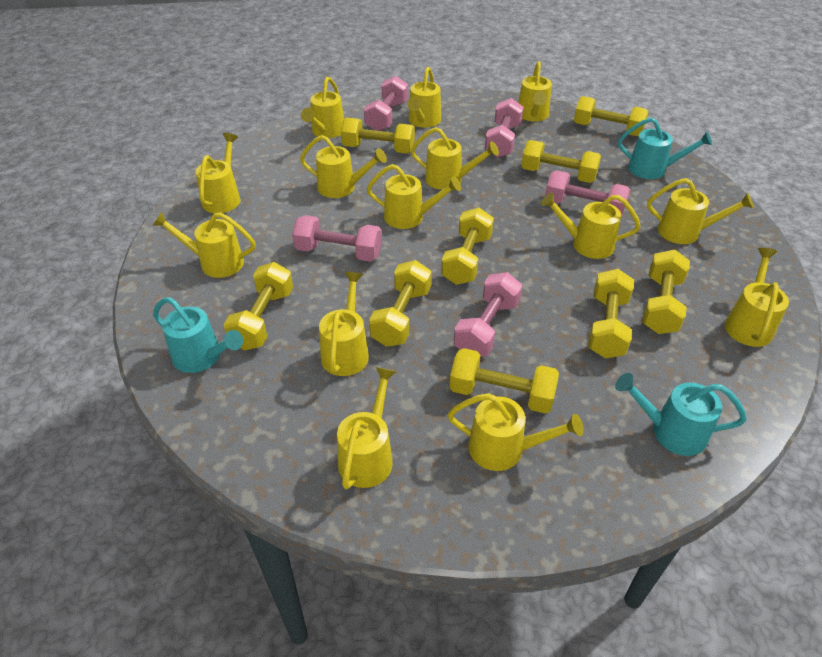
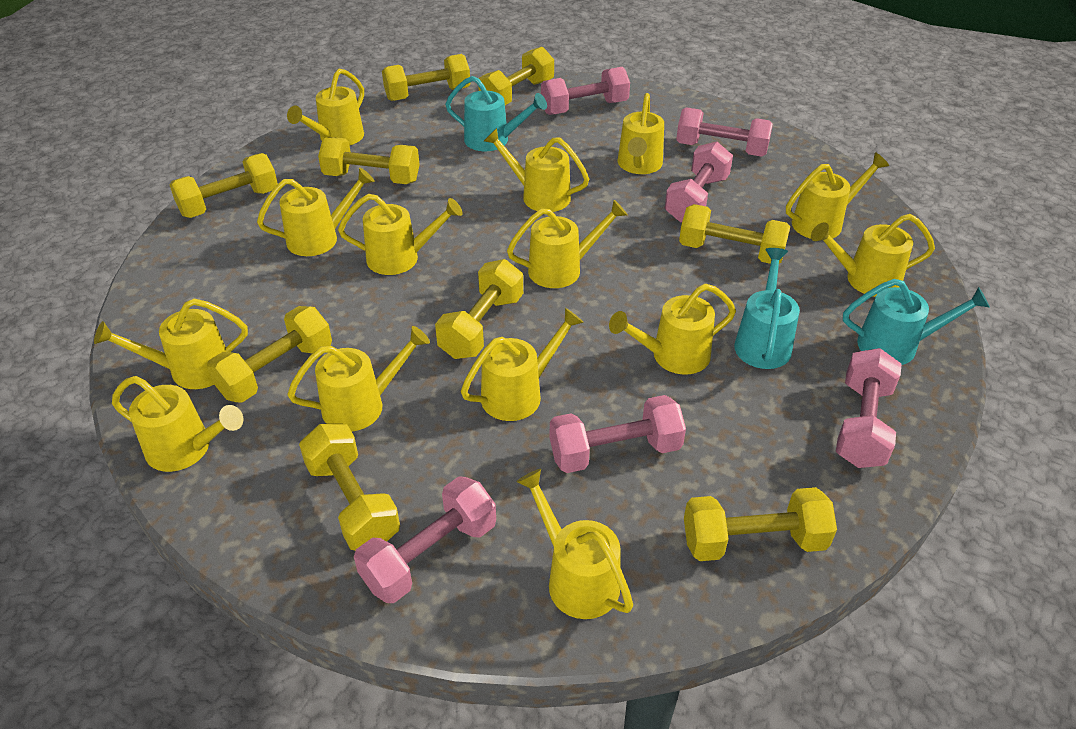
pink dumbbell: 5 -> 6

